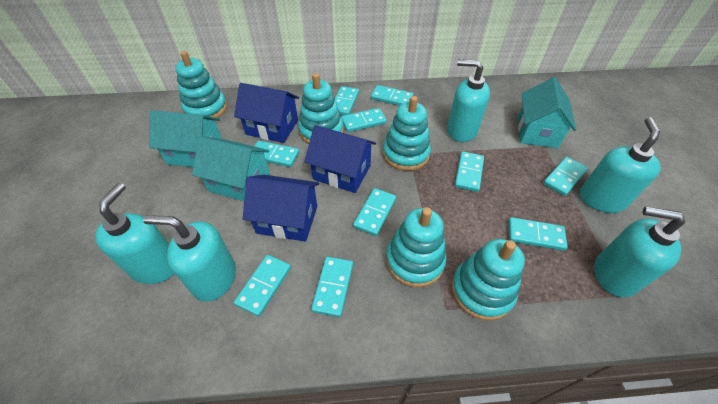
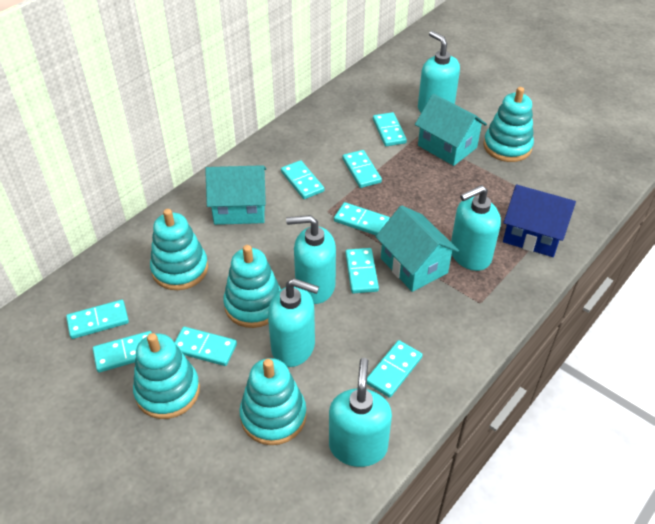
blue house: 3 -> 1
turquoise domino: 10 -> 9

